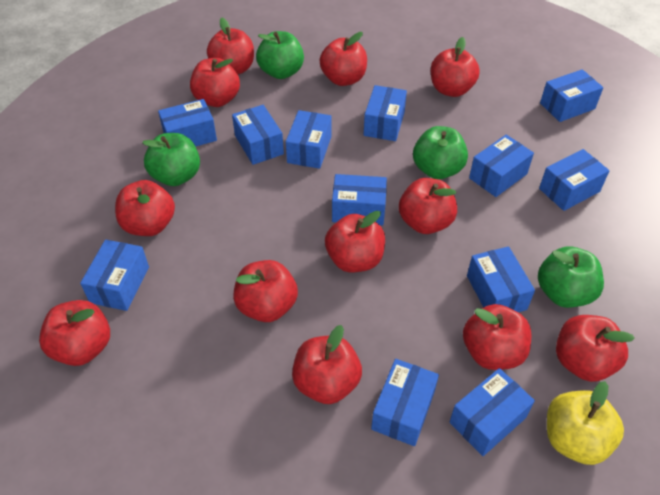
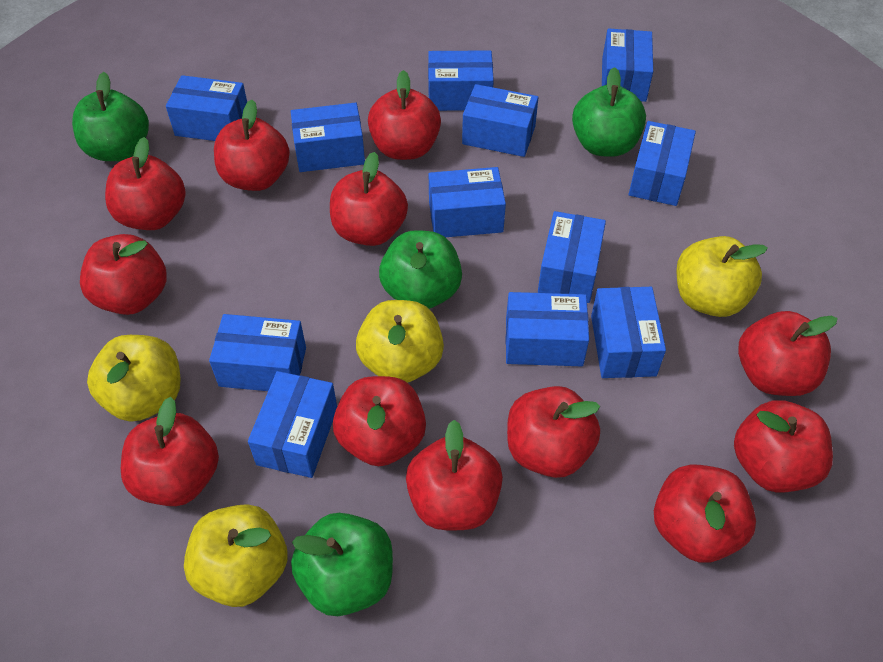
yellow apple: 1 -> 4

